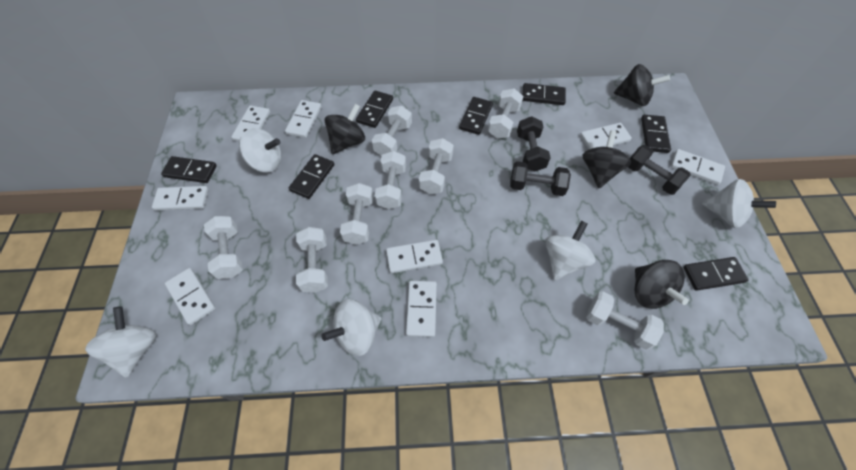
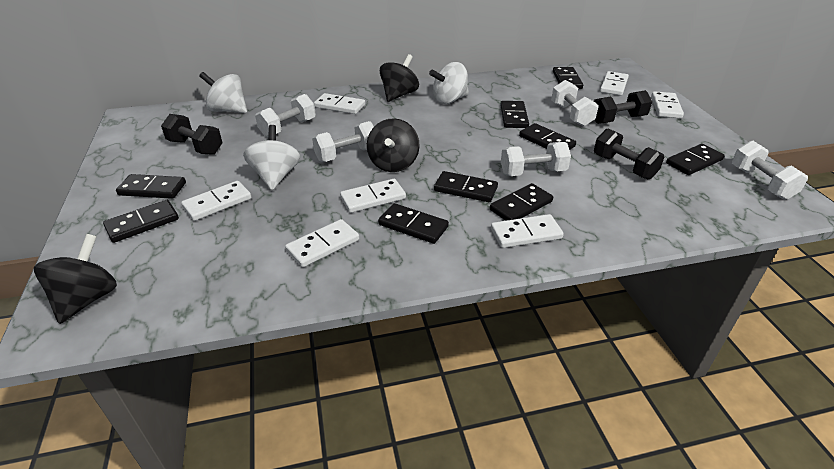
black domino: 7 -> 9
black spinning top: 4 -> 3
white domino: 8 -> 7
white dumbbell: 8 -> 5
white spinning top: 5 -> 3

